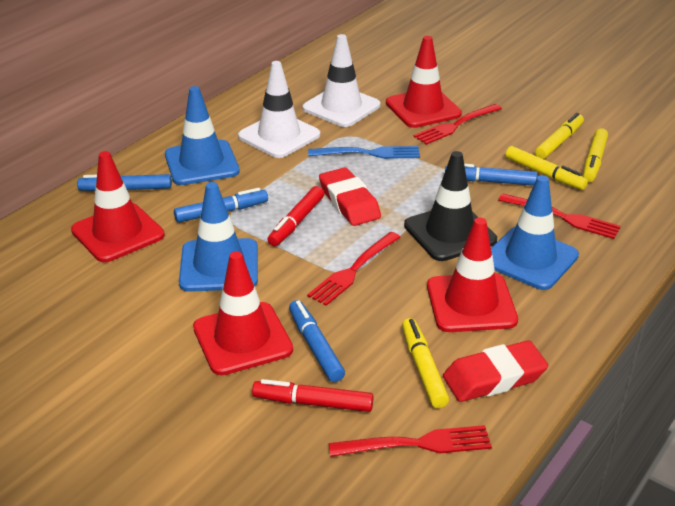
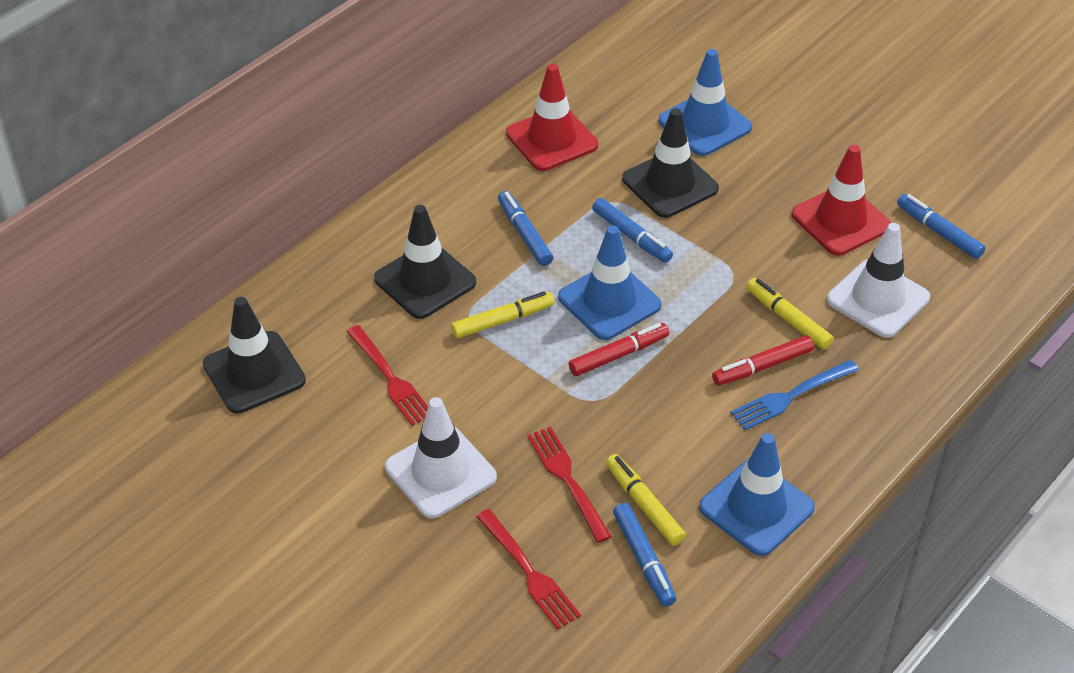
black traffic cone: 1 -> 3
red eraser: 2 -> 0
red fork: 4 -> 3
red traffic cone: 4 -> 2
yellow marker: 4 -> 3

